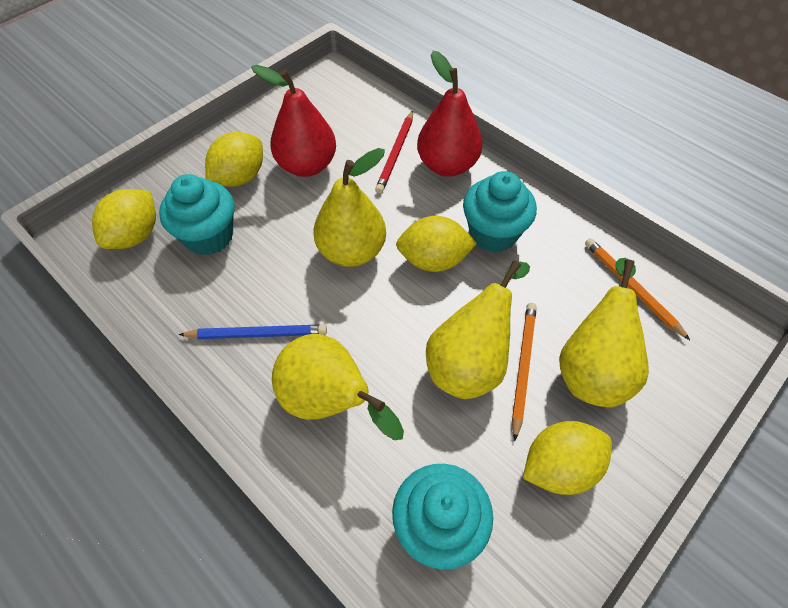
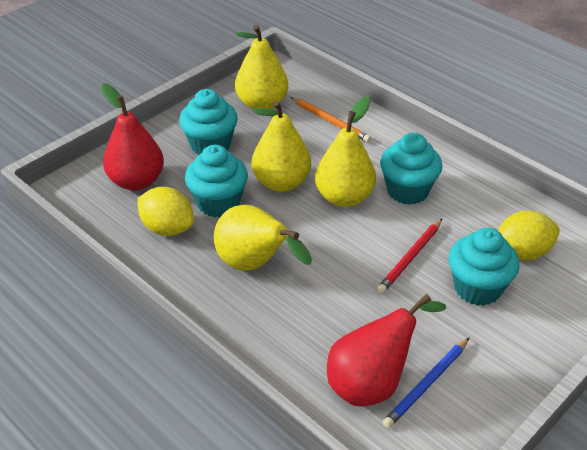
orange pencil: 2 -> 1
turquoise cupcake: 3 -> 4
yellow lemon: 4 -> 2

